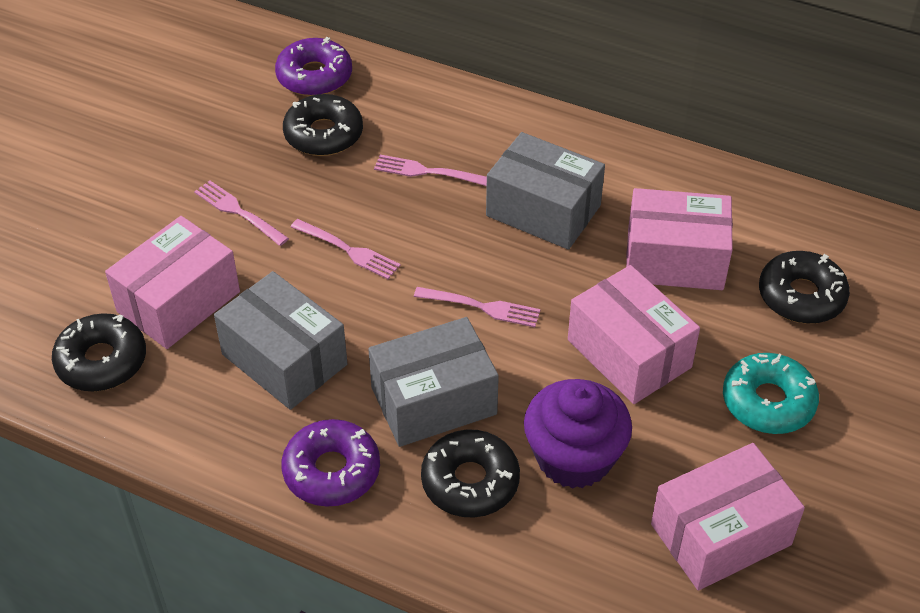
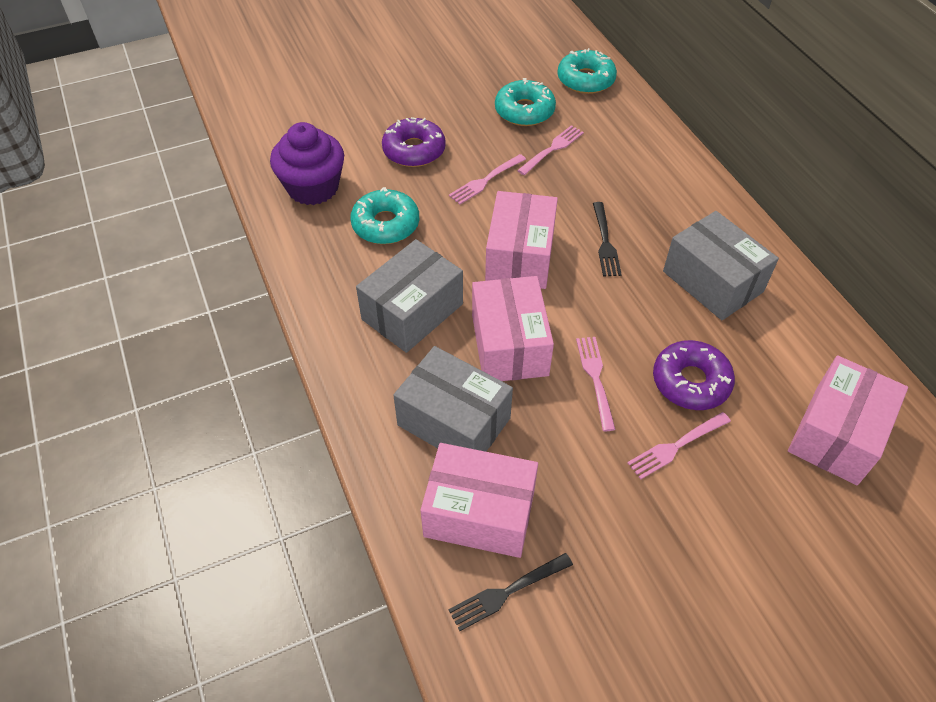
black donut: 4 -> 0
black fork: 0 -> 2
turquoise donut: 1 -> 3

